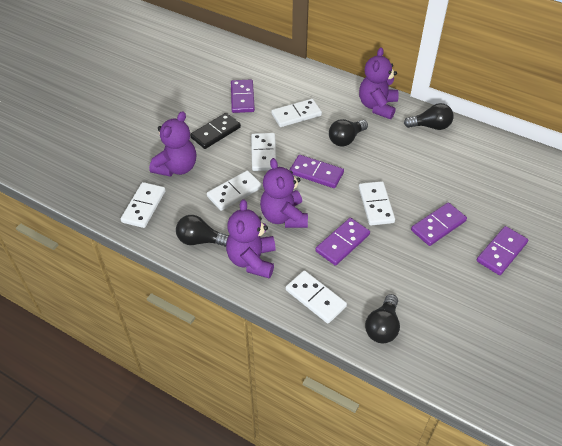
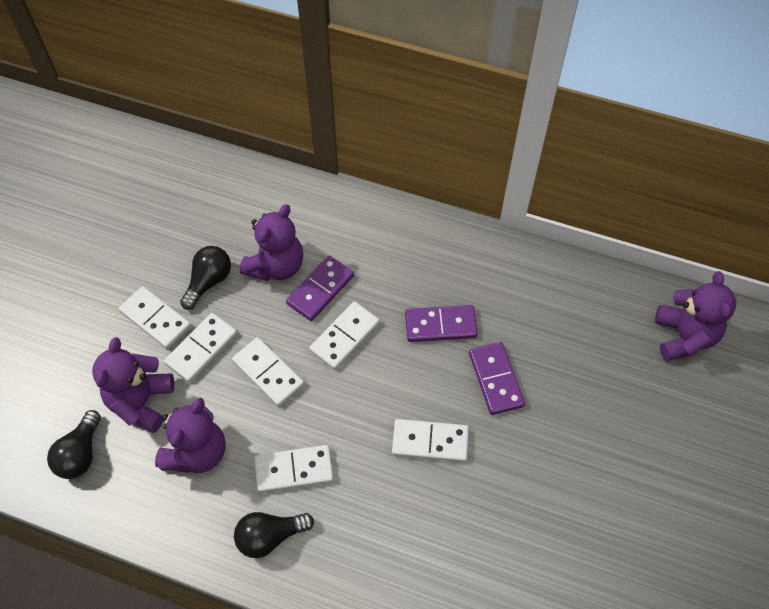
black domino: 1 -> 0
black light bulb: 4 -> 3
purple domino: 5 -> 3

